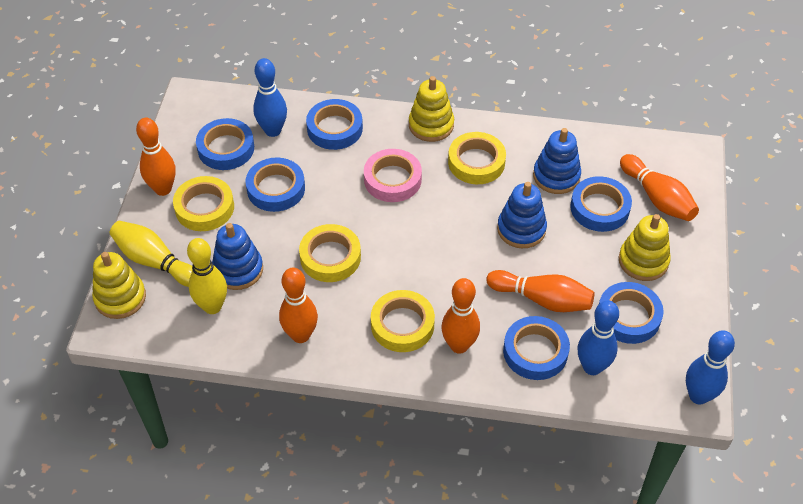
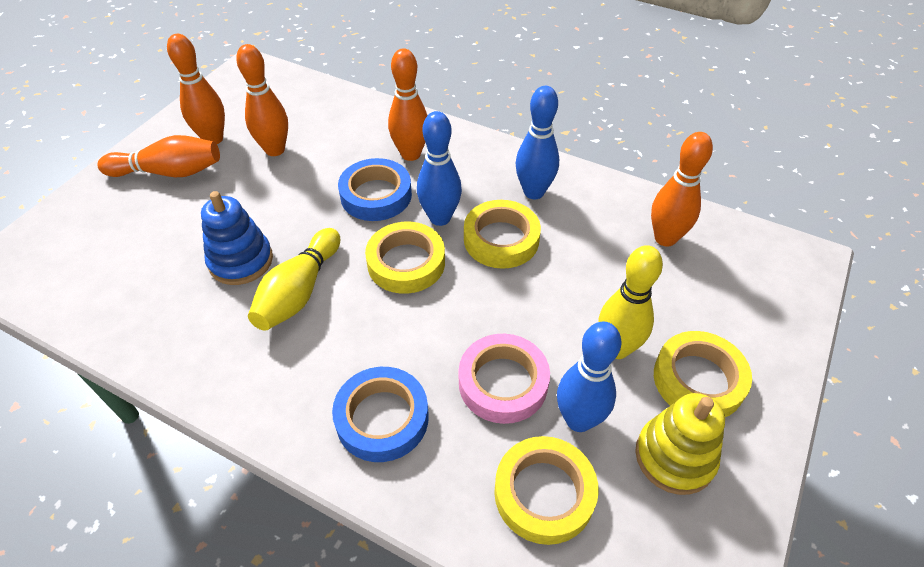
blue stacking toy: 3 -> 1
blue tape: 6 -> 2
yellow stacking toy: 3 -> 1

